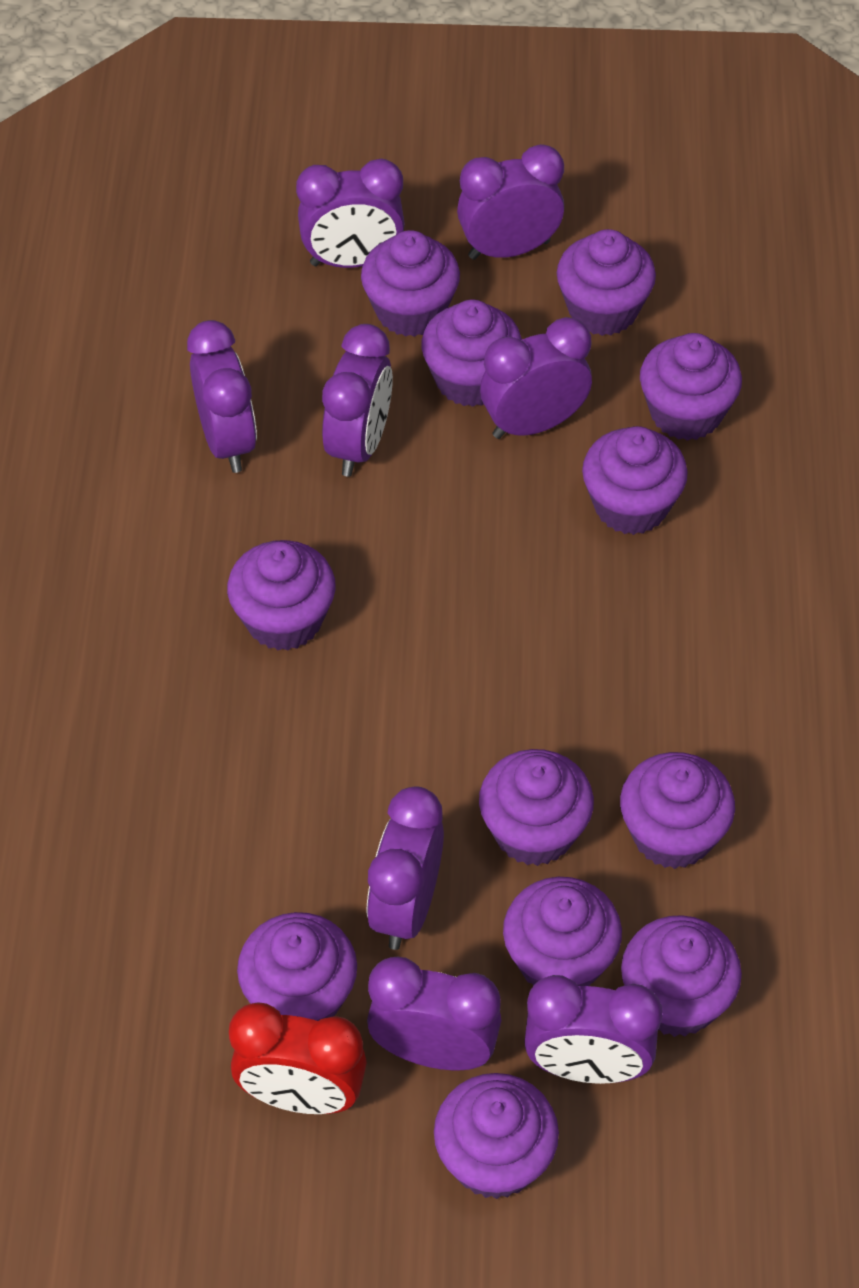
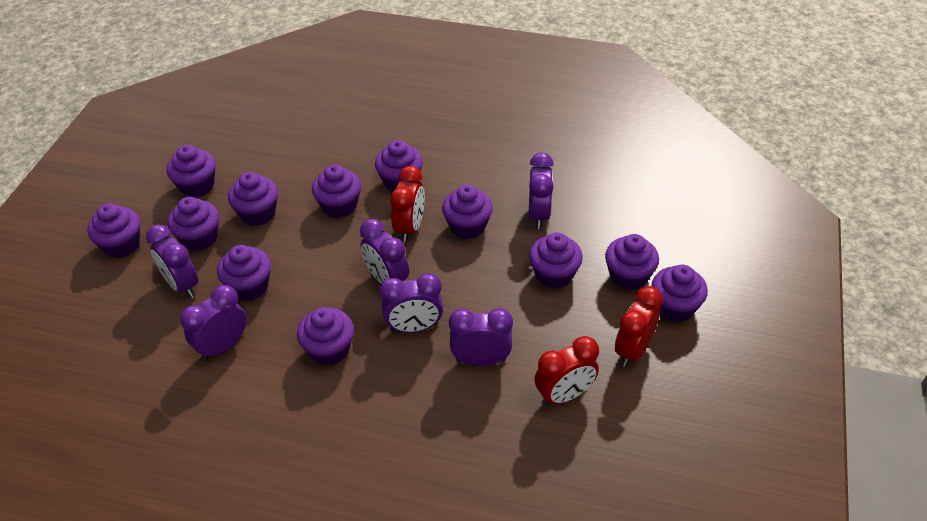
purple clock: 8 -> 6
red clock: 1 -> 3

